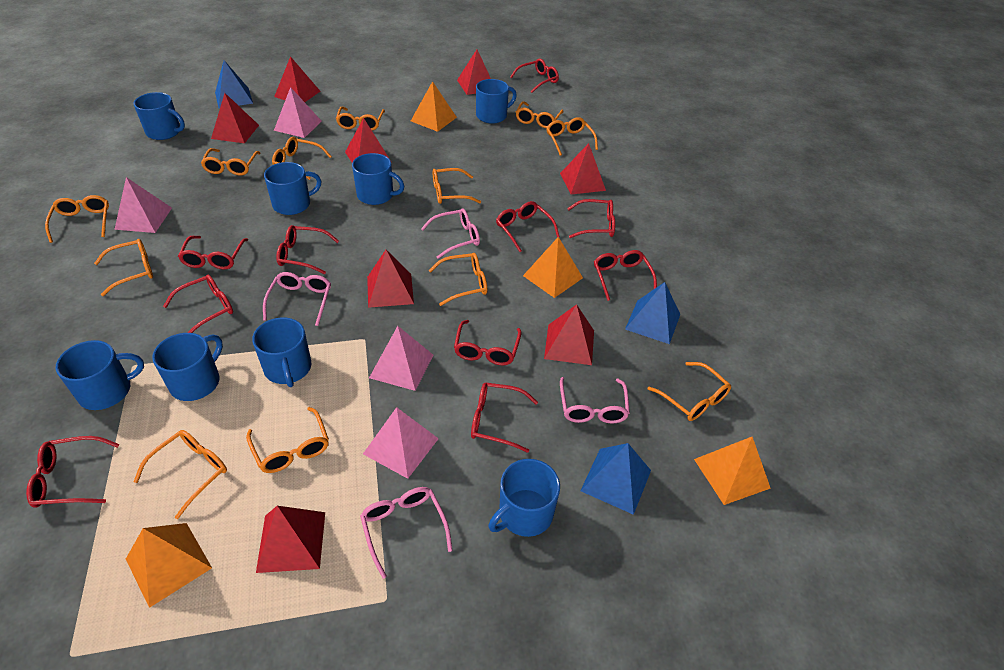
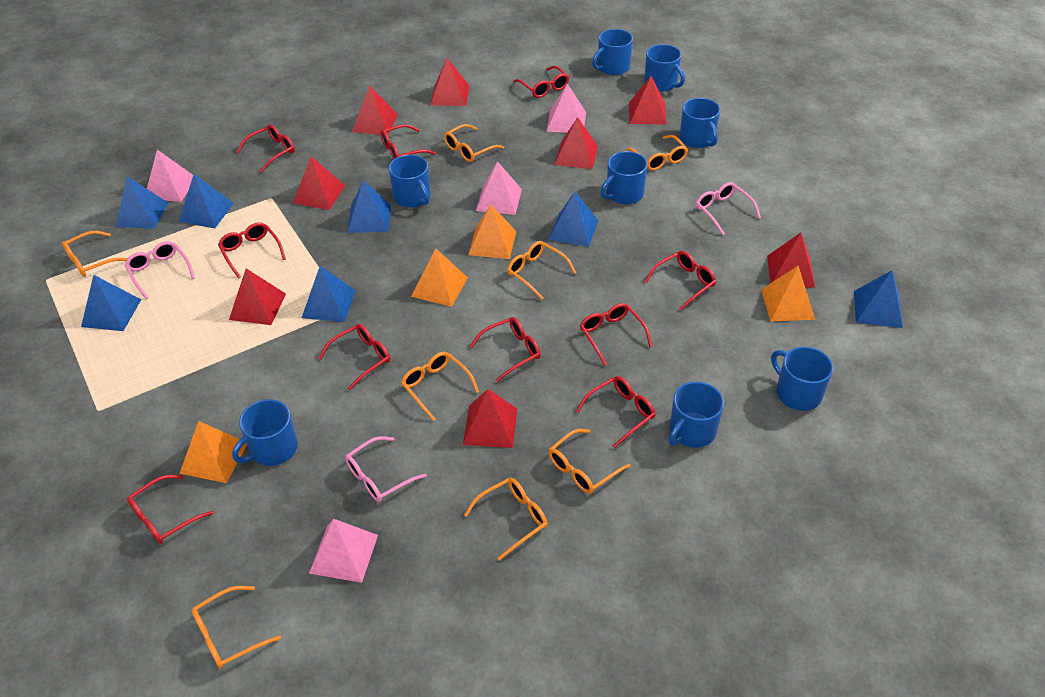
blue pyramid: 3 -> 7
orange glasses: 12 -> 8
pink glasses: 4 -> 3

